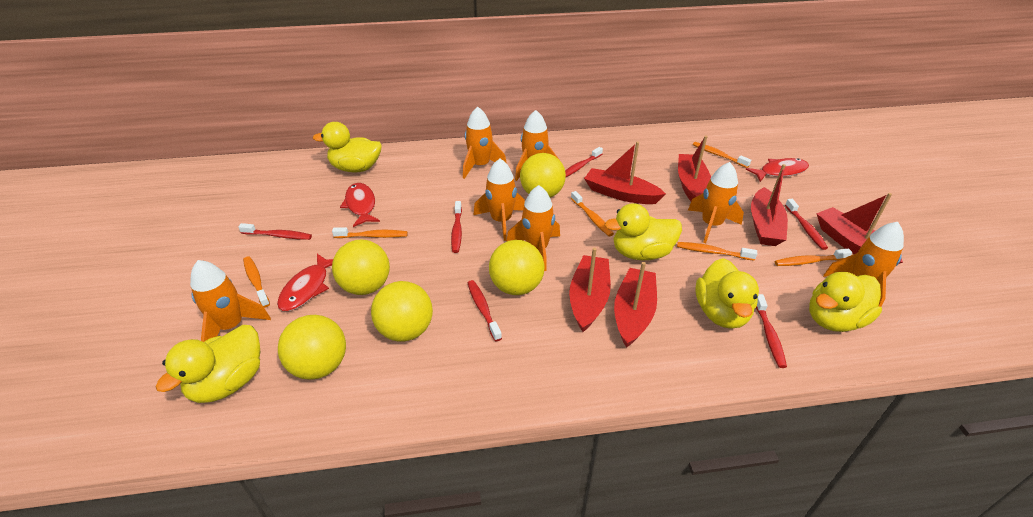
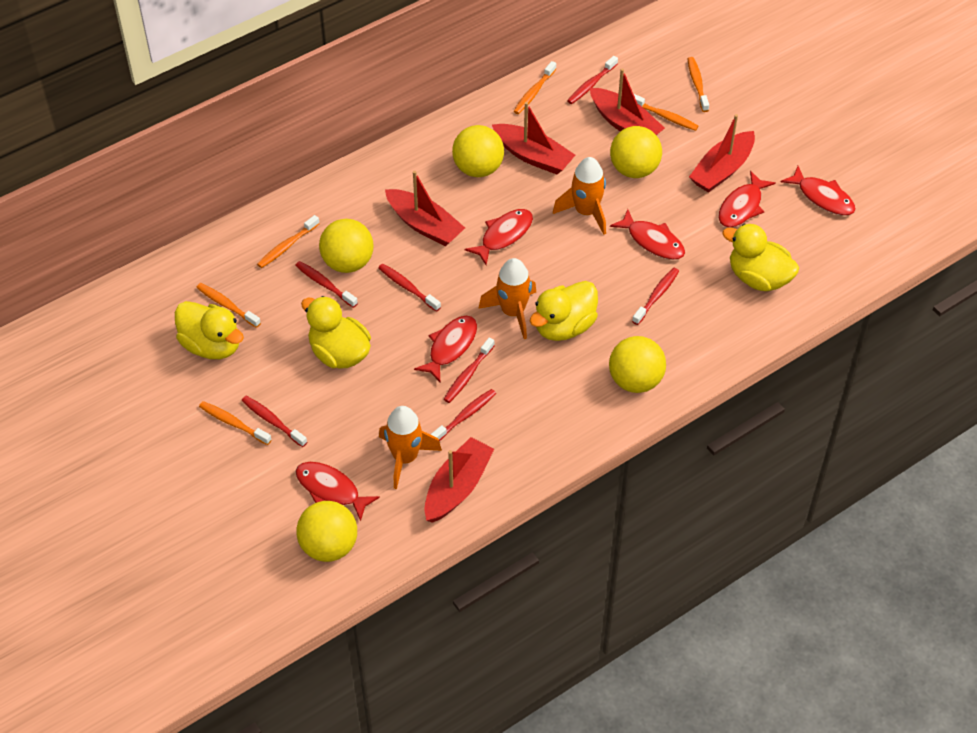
orange rocket: 7 -> 3
red boat: 6 -> 5
red fish: 3 -> 6
red toothbrush: 6 -> 7
yellow duck: 5 -> 4

